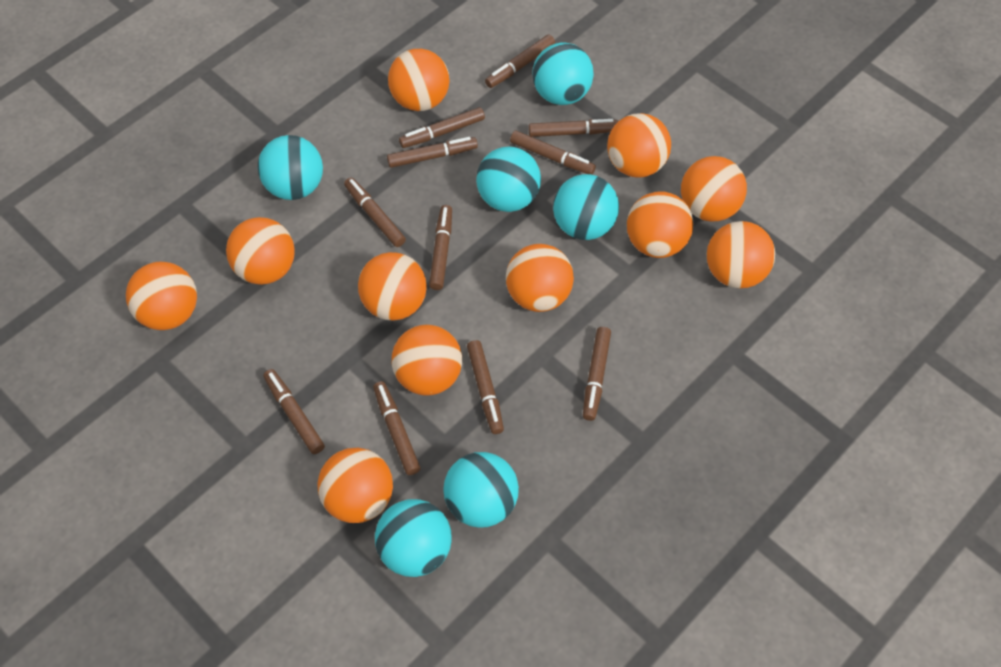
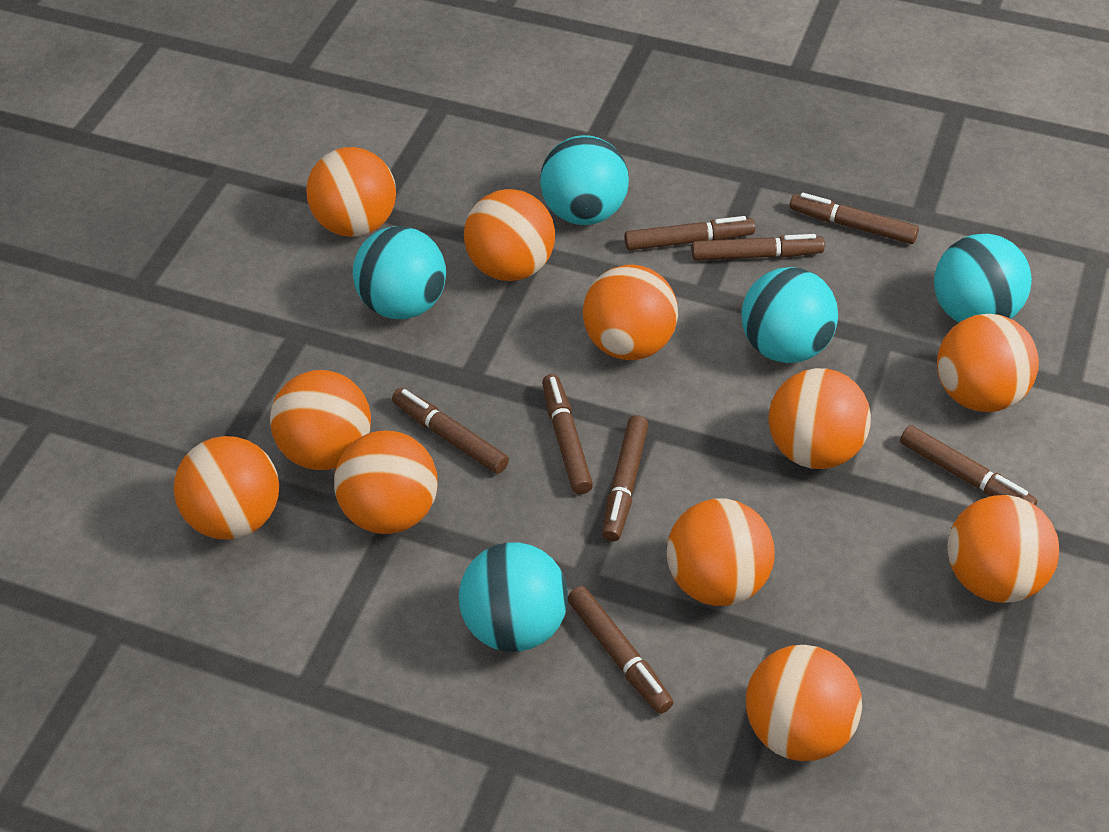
brown marker: 11 -> 8
turquoise ball: 6 -> 5

